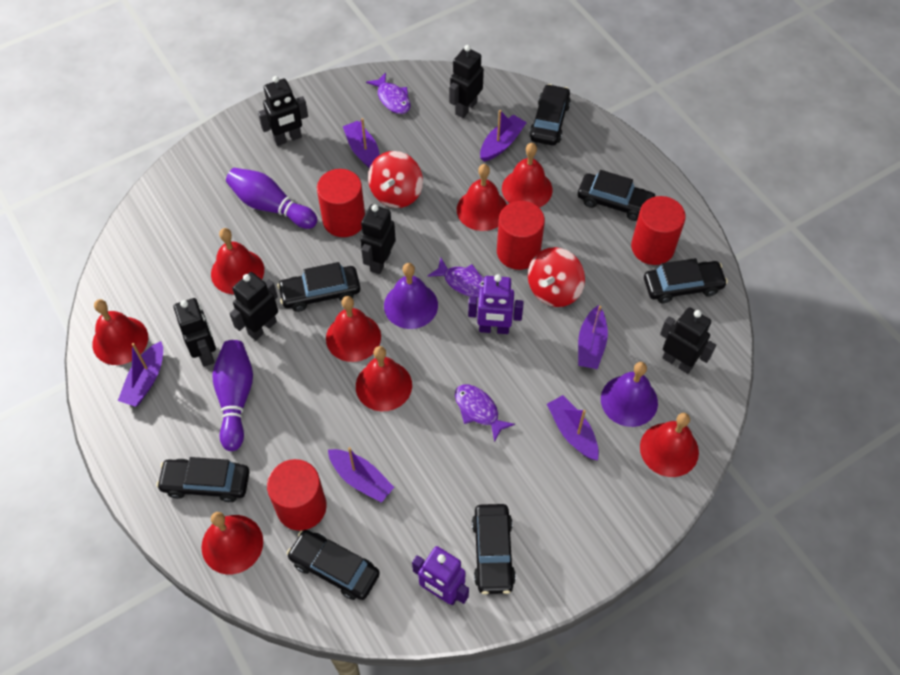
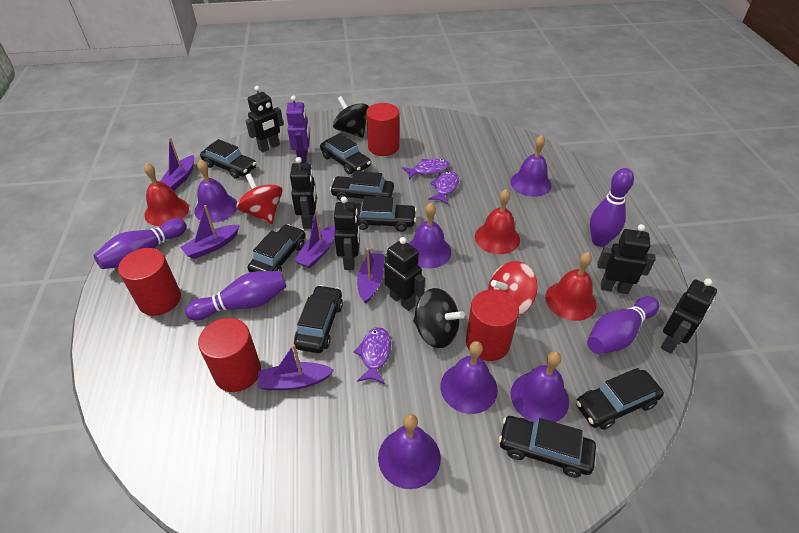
black car: 7 -> 8
black spinning top: 0 -> 2
purple bell: 2 -> 6
purple boat: 6 -> 5
purple bowling pin: 2 -> 4
purple robot: 2 -> 1
red bell: 8 -> 3

